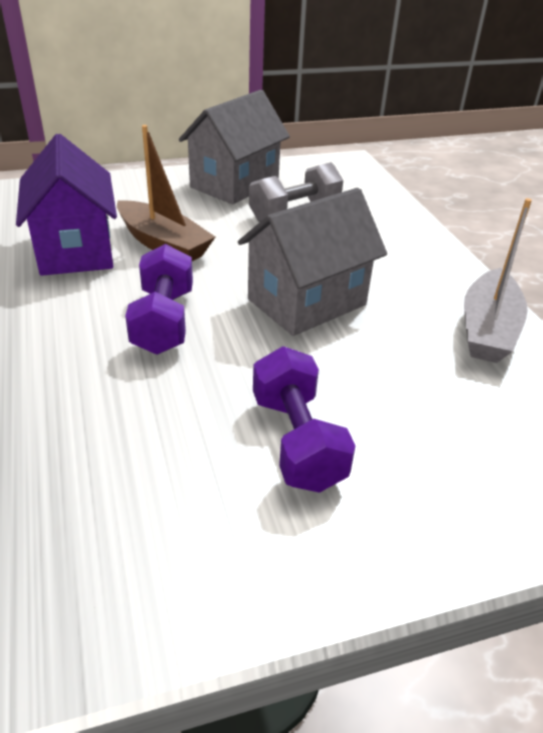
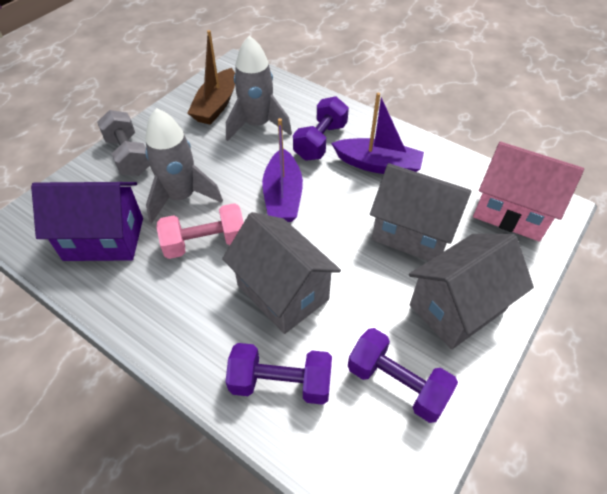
grey boat: 1 -> 0
grey house: 2 -> 3
grey rocket: 0 -> 2
pink dumbbell: 0 -> 1
pink house: 0 -> 1
purple boat: 0 -> 2
purple dumbbell: 2 -> 3

